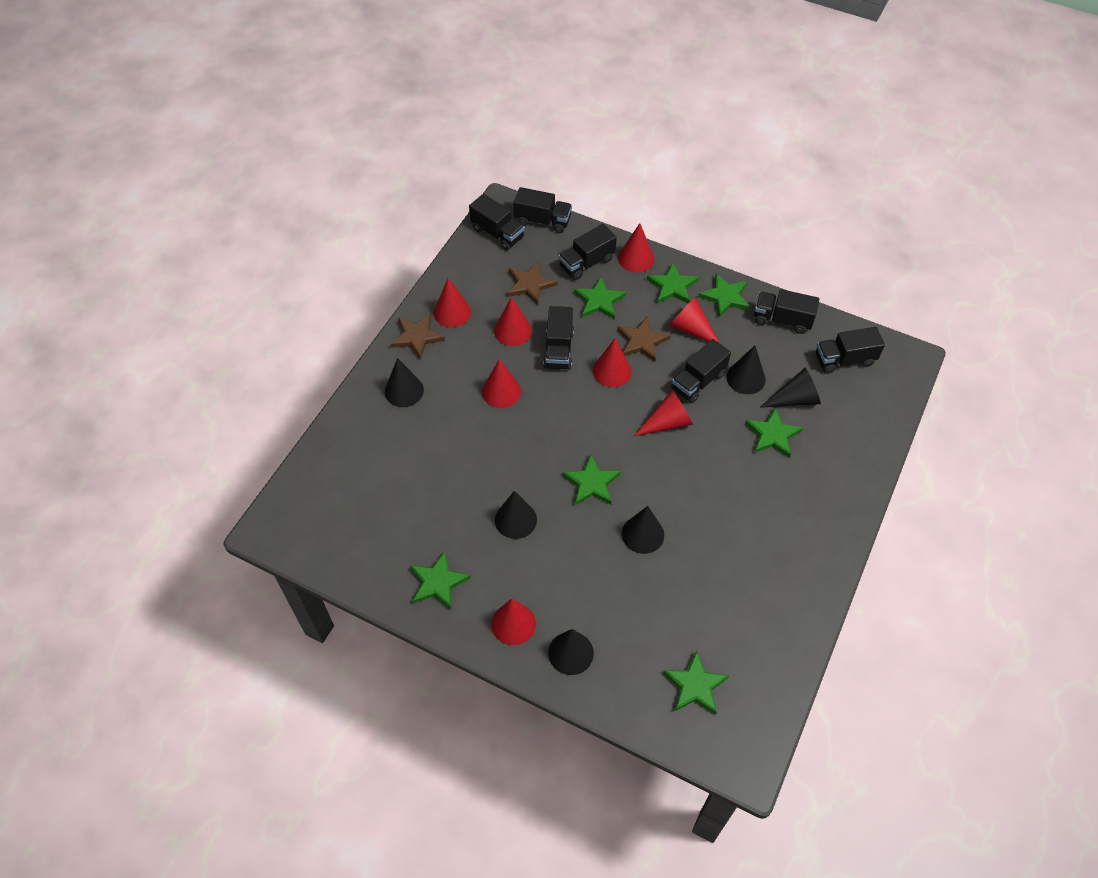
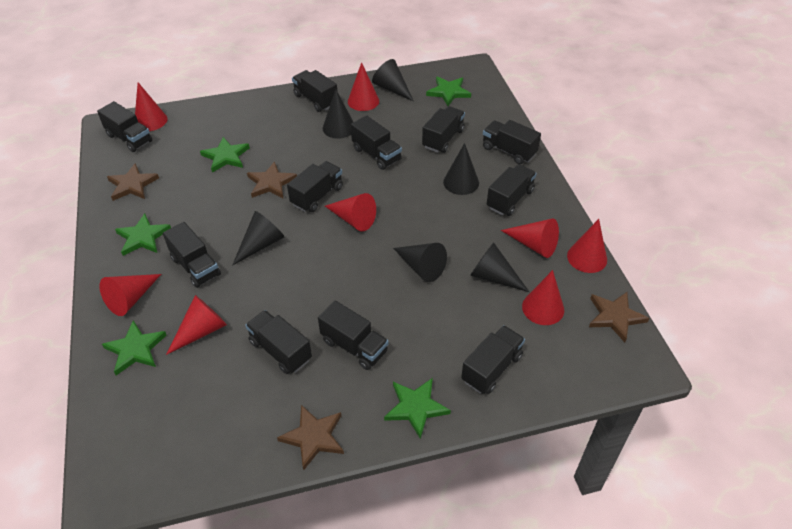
black truck: 7 -> 11
brown star: 3 -> 4
green star: 7 -> 5

